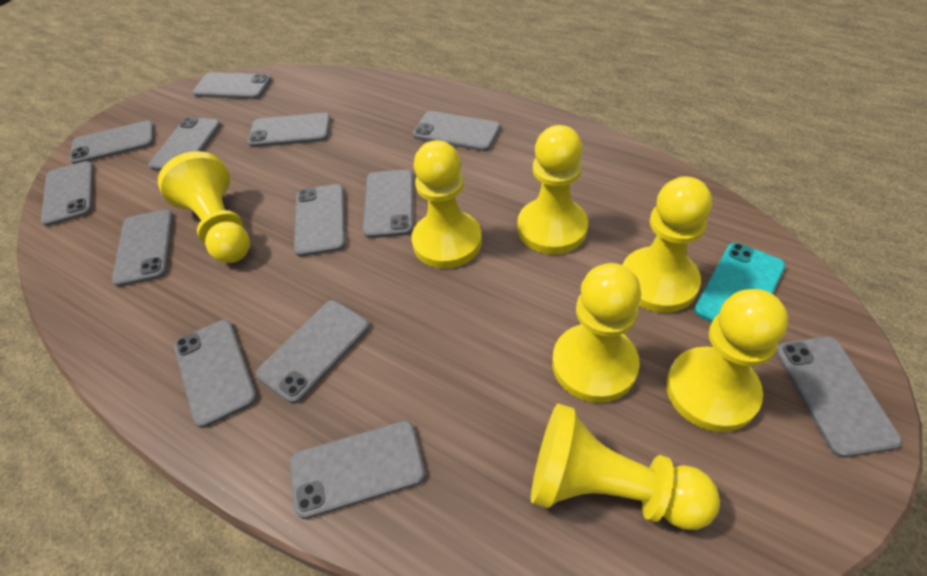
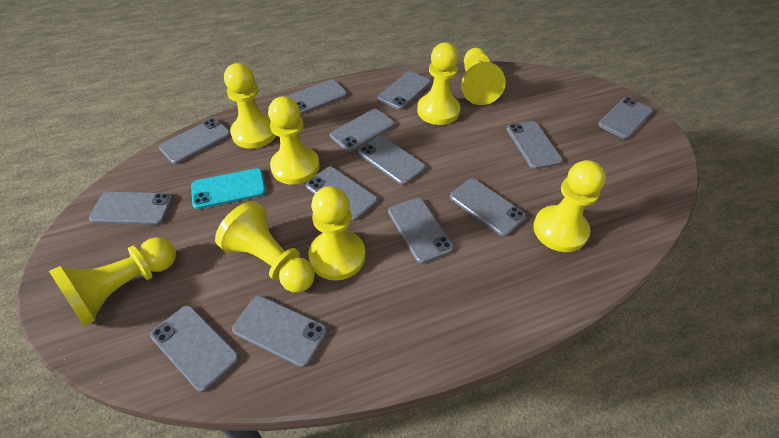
yellow pawn: 7 -> 8

